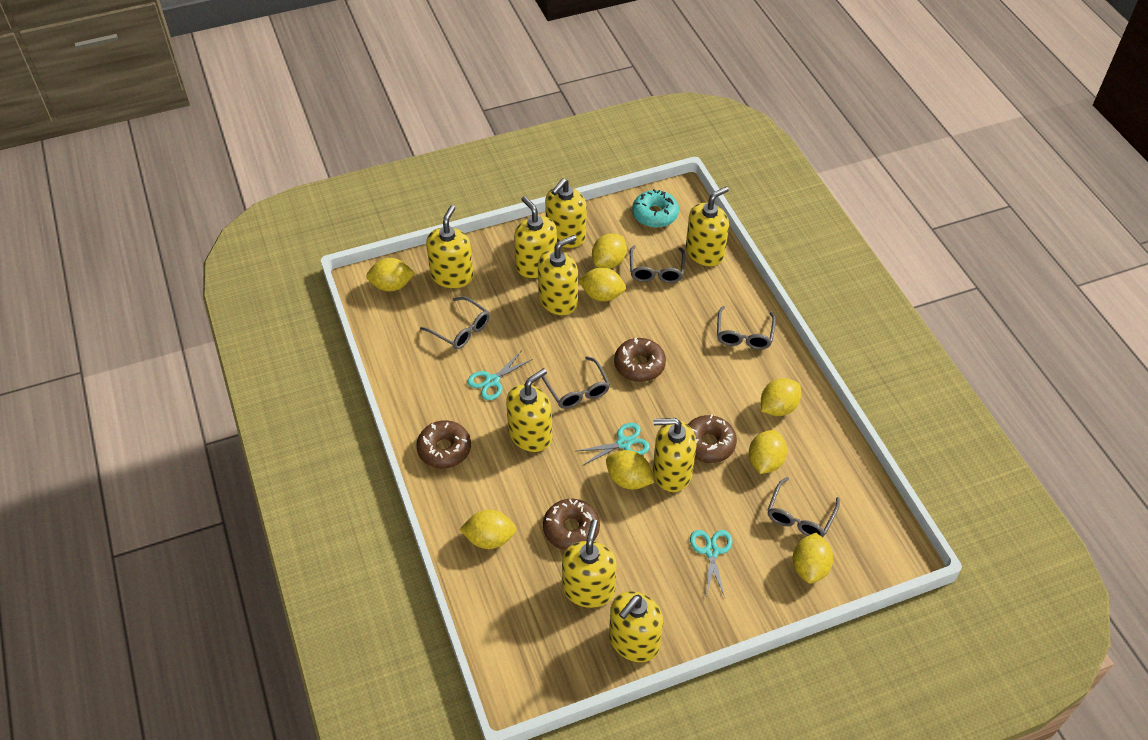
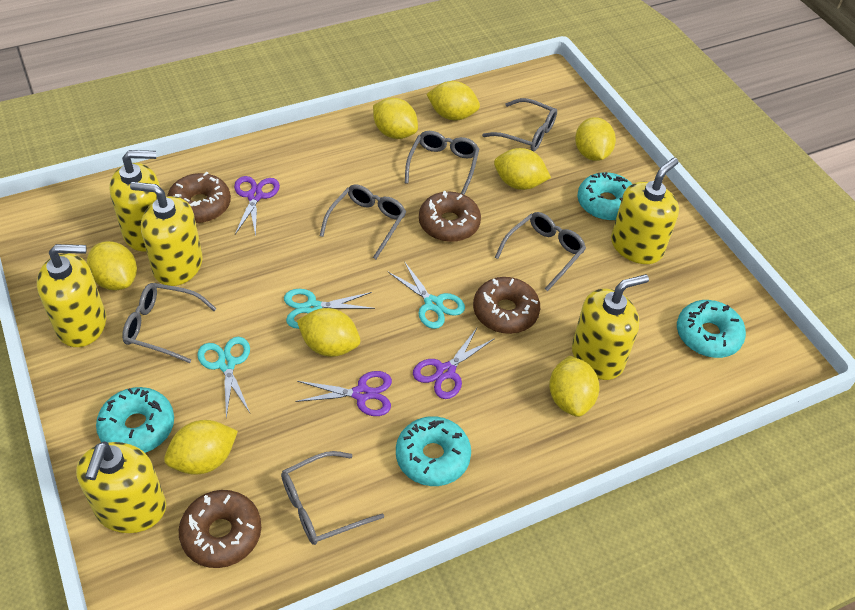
grey glasses: 5 -> 6
purple scissors: 0 -> 3
turquoise donut: 1 -> 4
yellow soap dispenser: 9 -> 6

